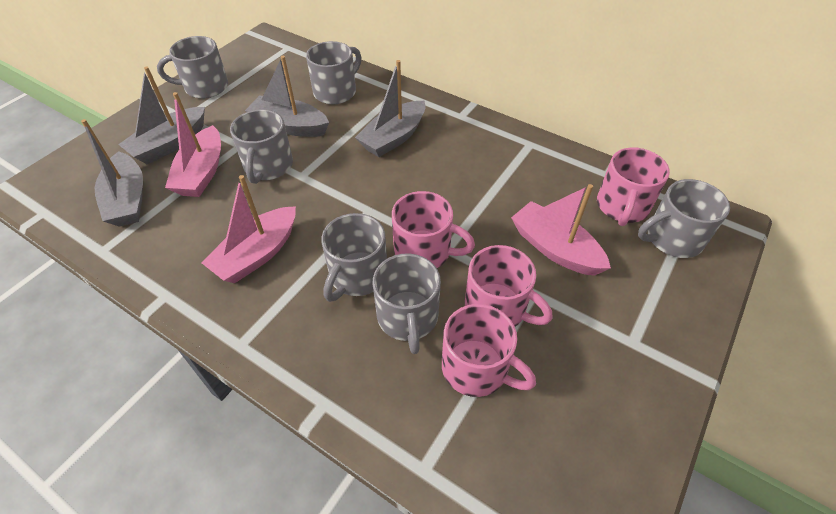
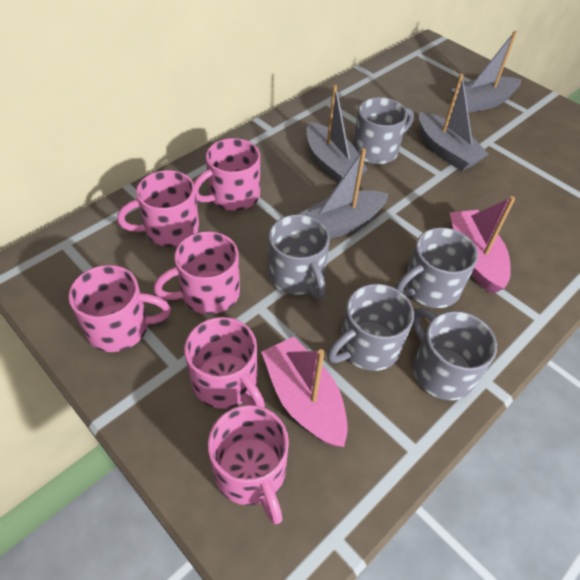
grey mug: 6 -> 5
pink boat: 3 -> 2
pink mug: 4 -> 6

